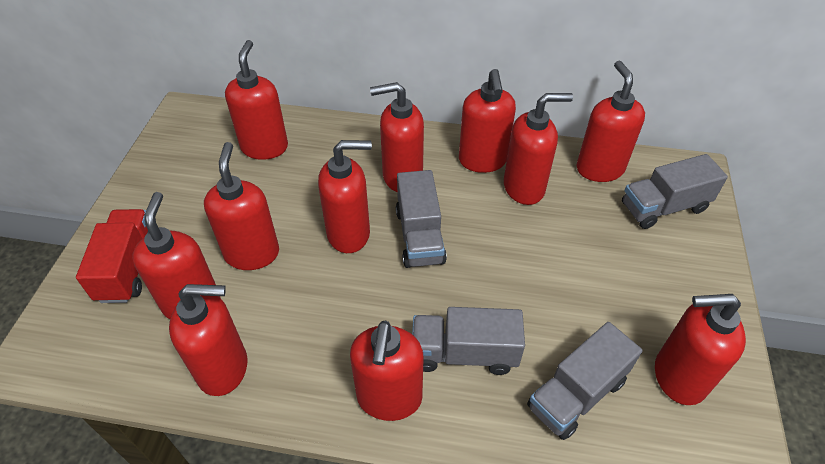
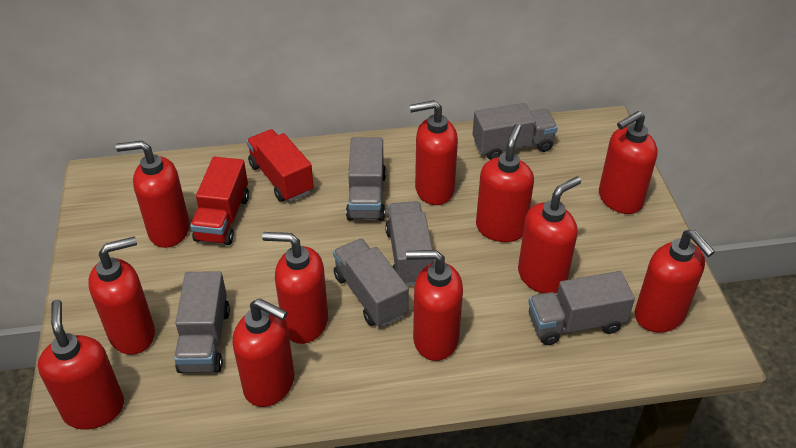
grey truck: 4 -> 6
red truck: 1 -> 2

